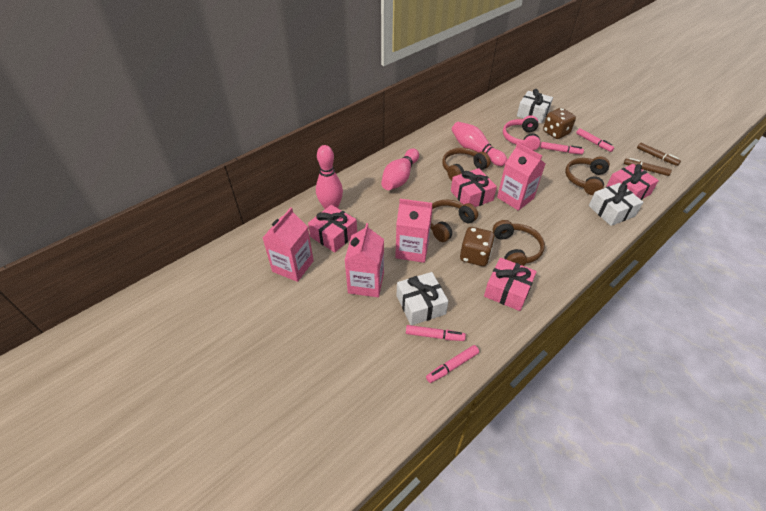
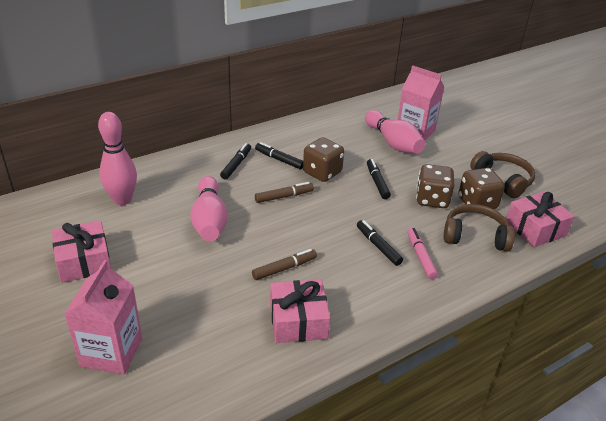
black marker: 0 -> 4
brown dice: 2 -> 3
brown headphones: 4 -> 2
pink carton: 4 -> 2
pink gift: 4 -> 3
pink headphones: 1 -> 0
pink marker: 4 -> 1
white gift: 3 -> 0

